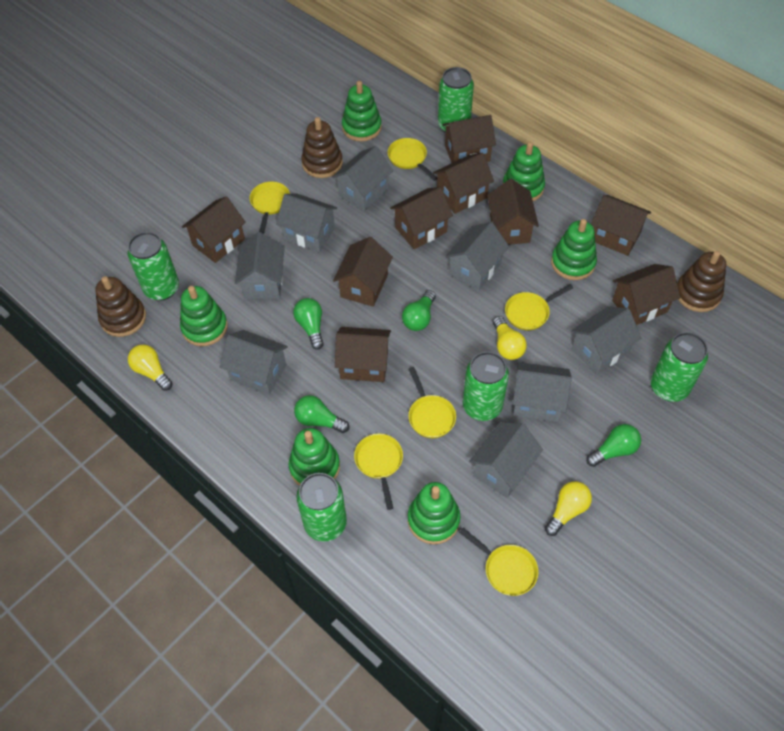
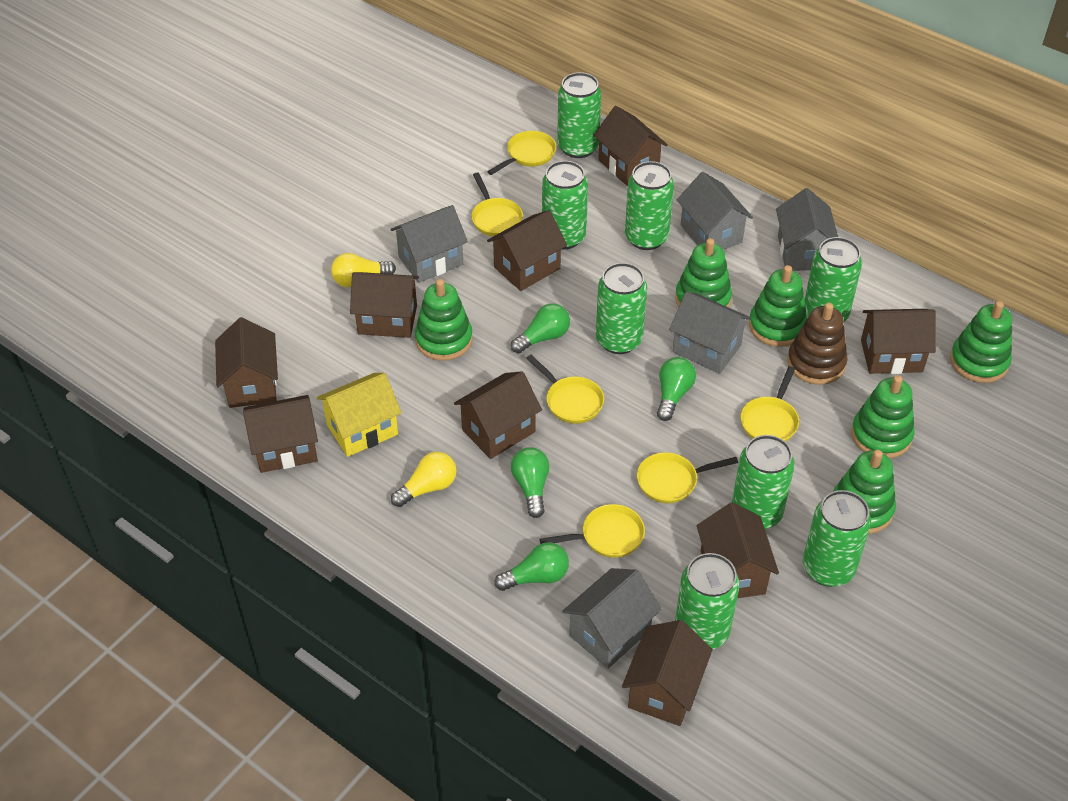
brown stacking toy: 3 -> 1
green can: 5 -> 8
grey house: 8 -> 5
yellow house: 0 -> 1
yellow light bulb: 3 -> 2

